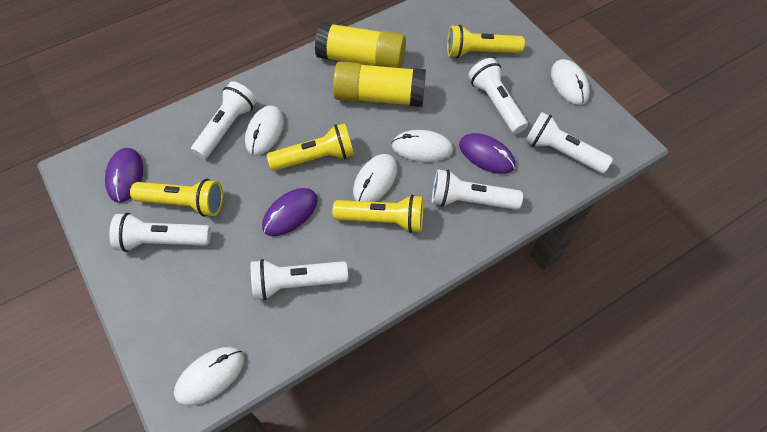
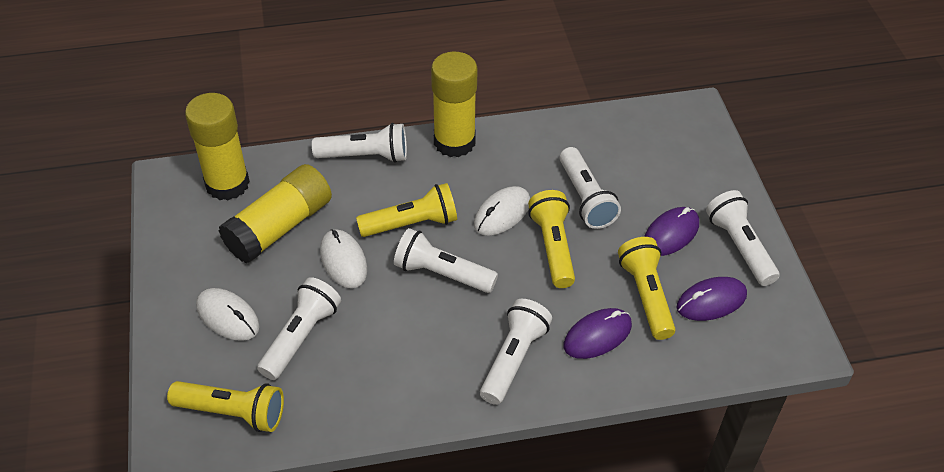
white mouse: 5 -> 3
yellow glue stick: 2 -> 3

